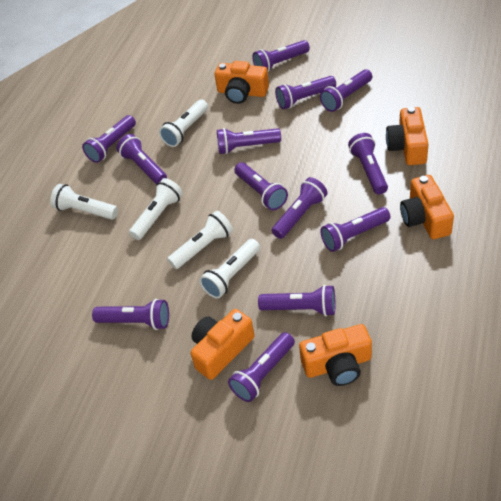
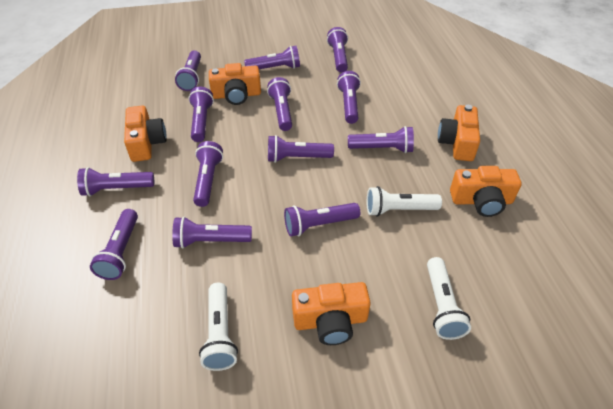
white flashlight: 5 -> 3

